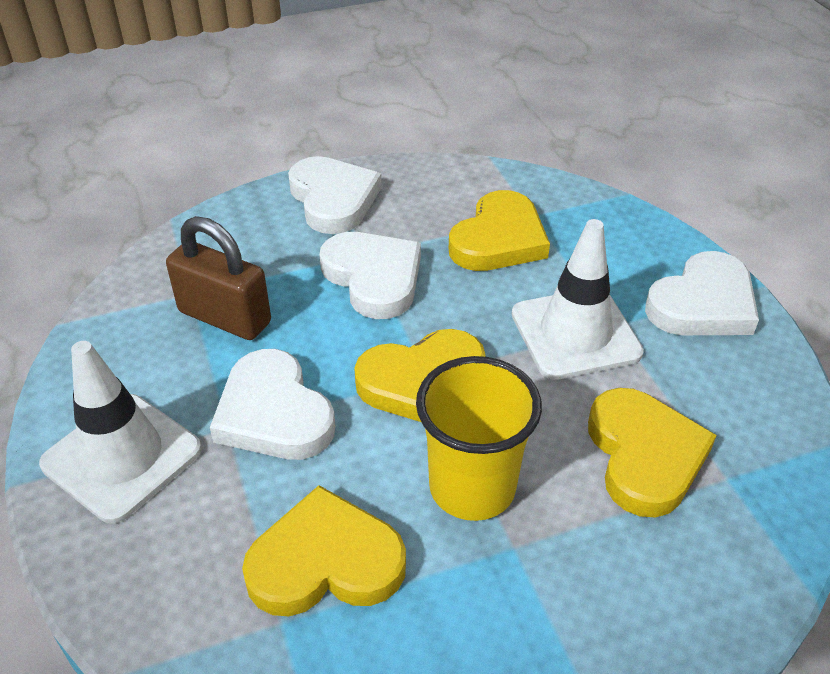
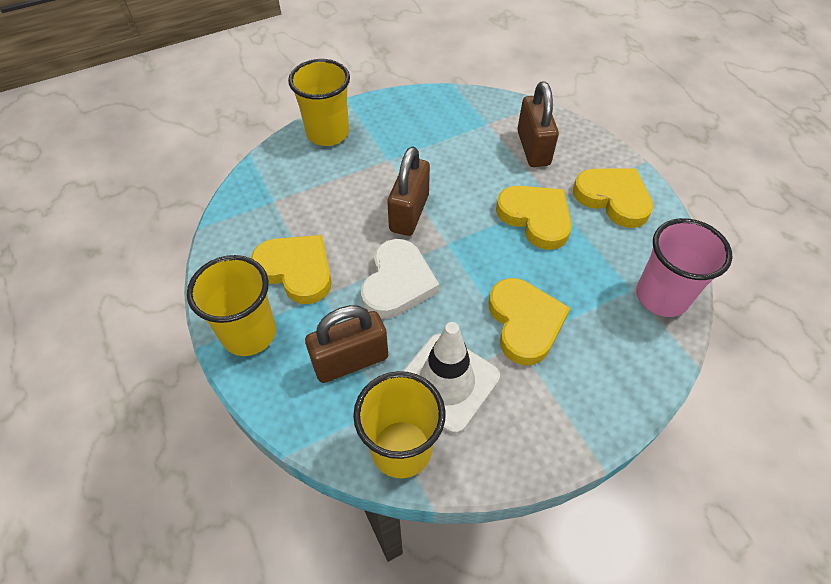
brown padlock: 1 -> 3
pink cup: 0 -> 1
white heart: 4 -> 1
white traffic cone: 2 -> 1
yellow cup: 1 -> 3

